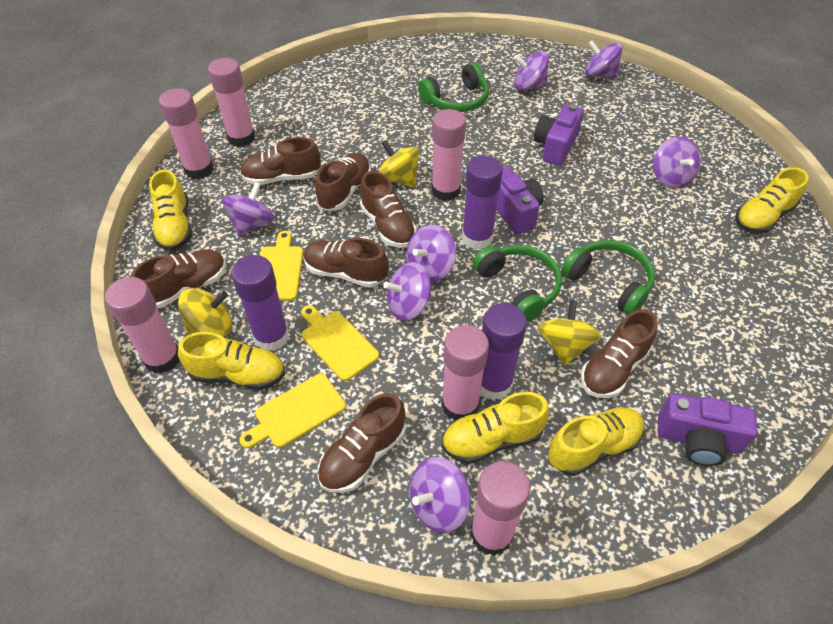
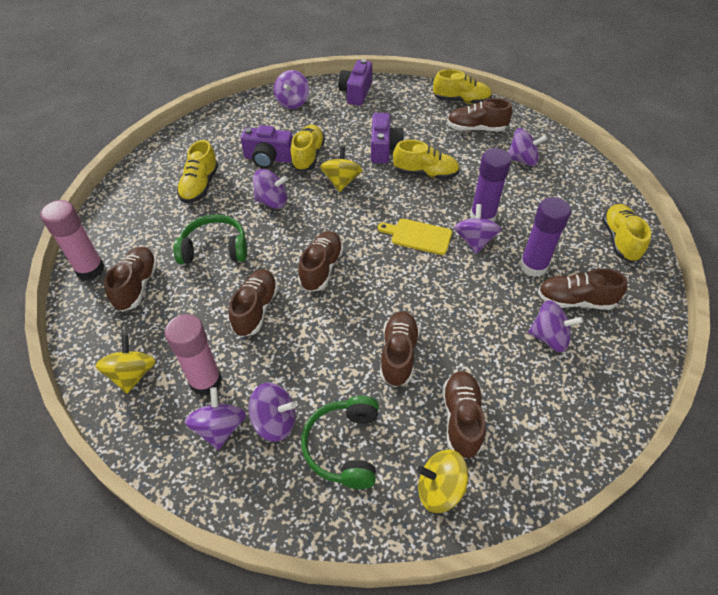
green headphones: 3 -> 2
pink glue stick: 6 -> 2
purple glue stick: 3 -> 2
yellow cutting board: 3 -> 1

